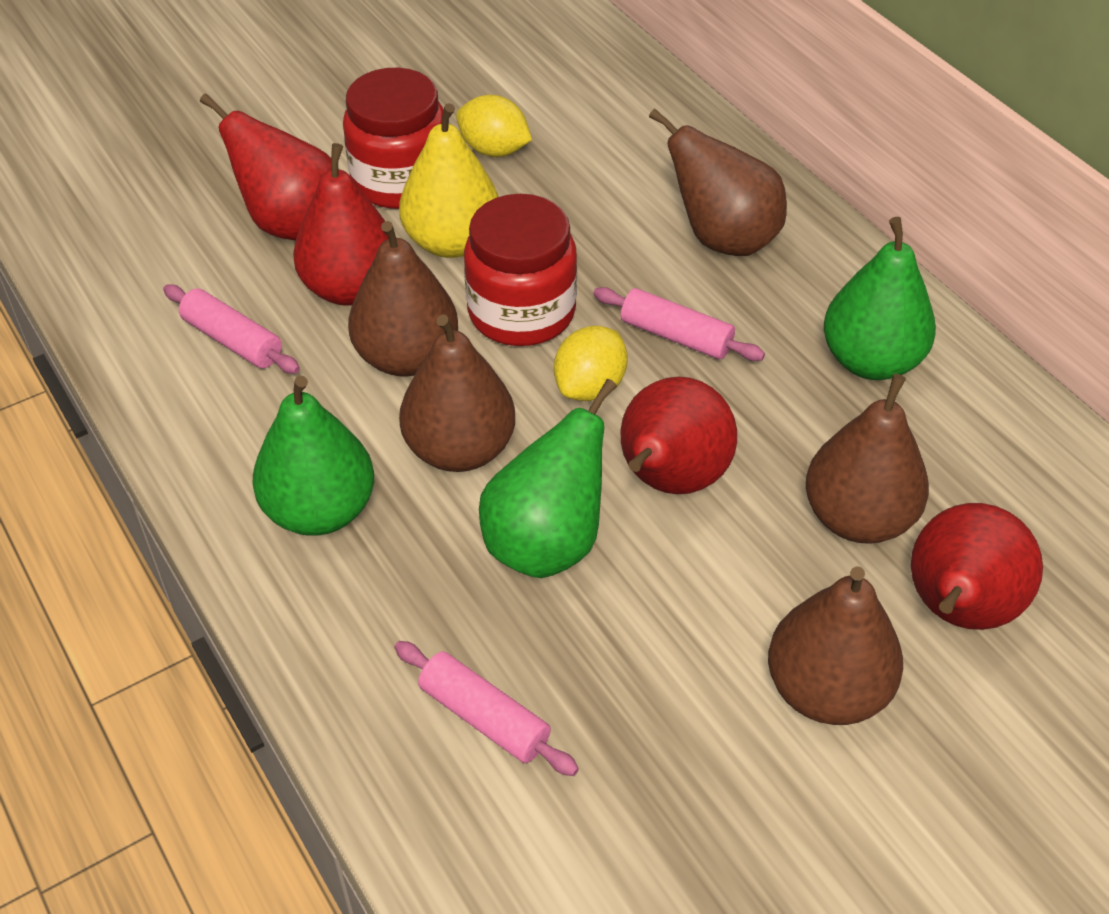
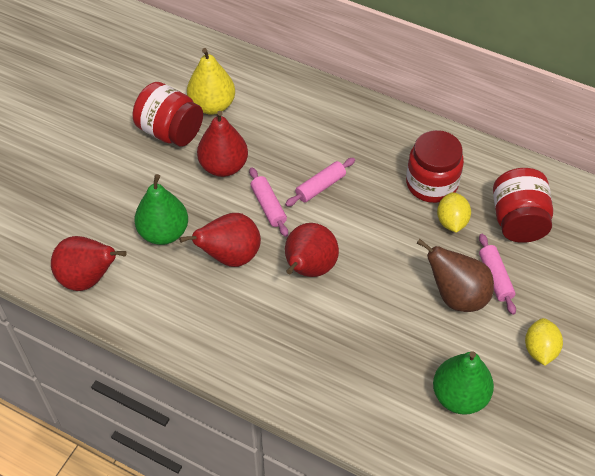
brown pear: 5 -> 1
green pear: 3 -> 2
red jar: 2 -> 3

